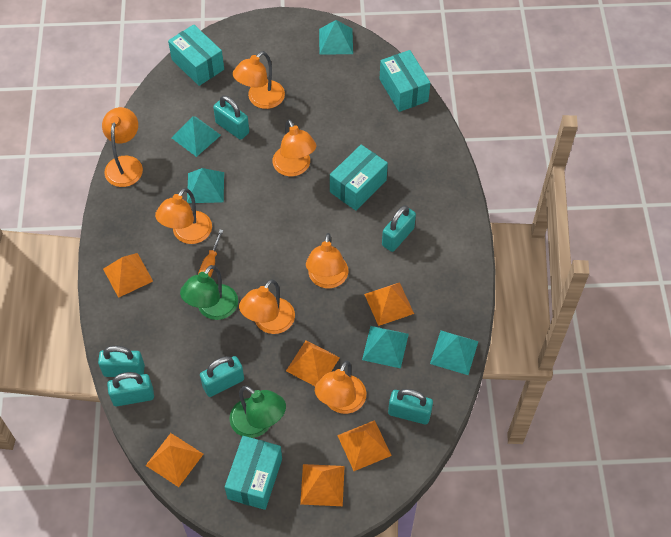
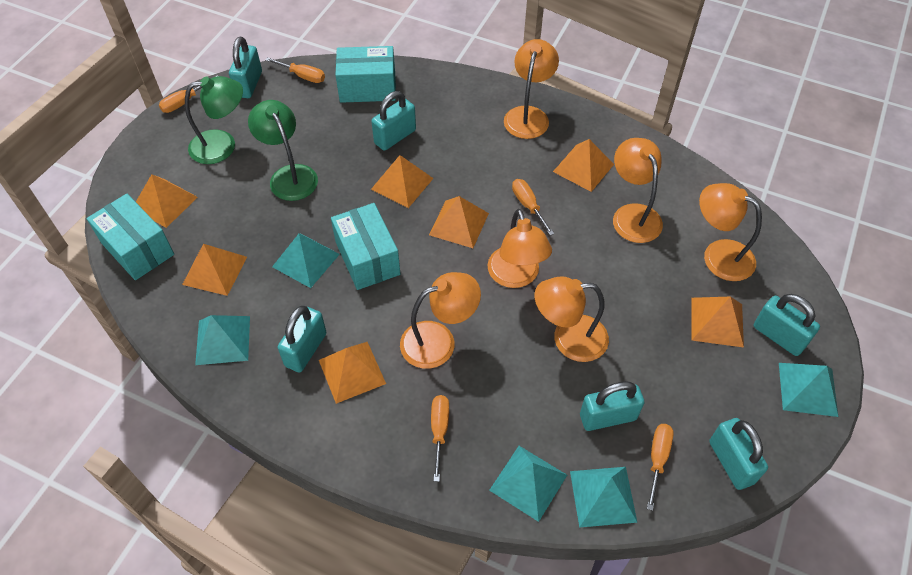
orange lamp: 7 -> 6
orange pyramid: 6 -> 7
orange screwdriver: 1 -> 5
turquoise box: 4 -> 3

